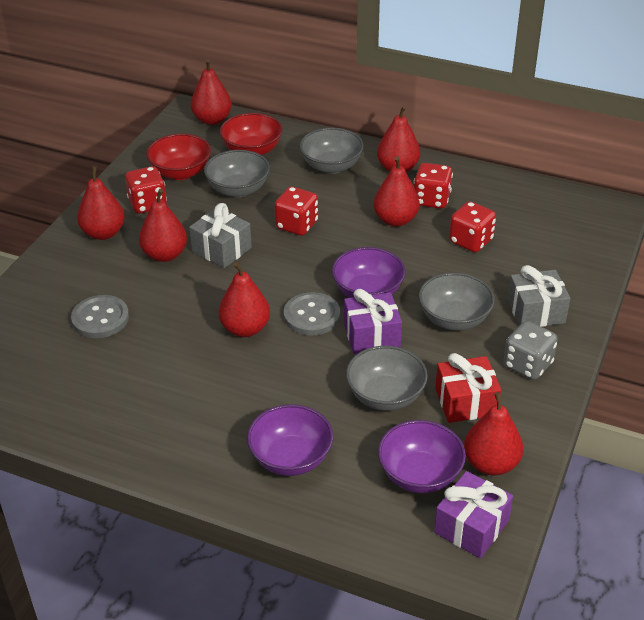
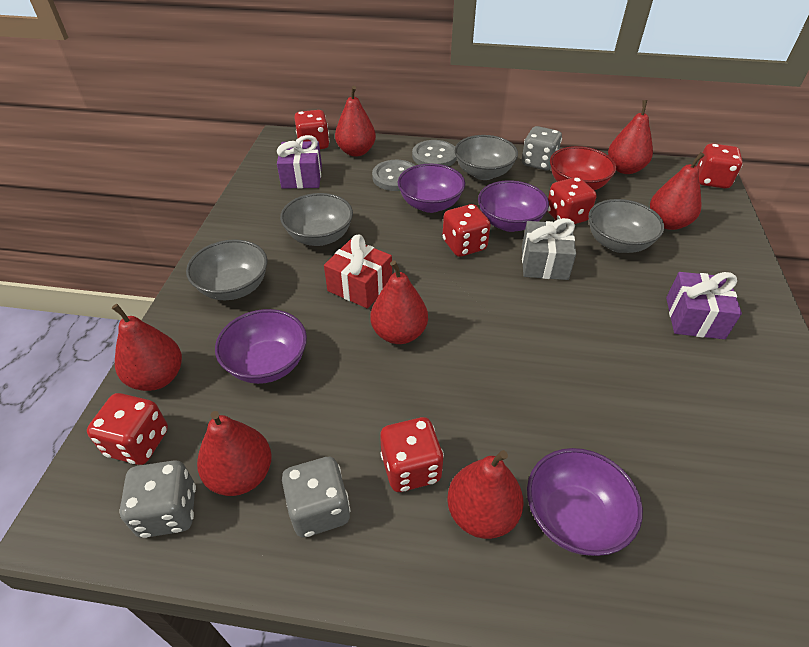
grey dice: 1 -> 3
grey gift: 2 -> 1
purple bowl: 3 -> 4
red bowl: 2 -> 1
red dice: 4 -> 6

